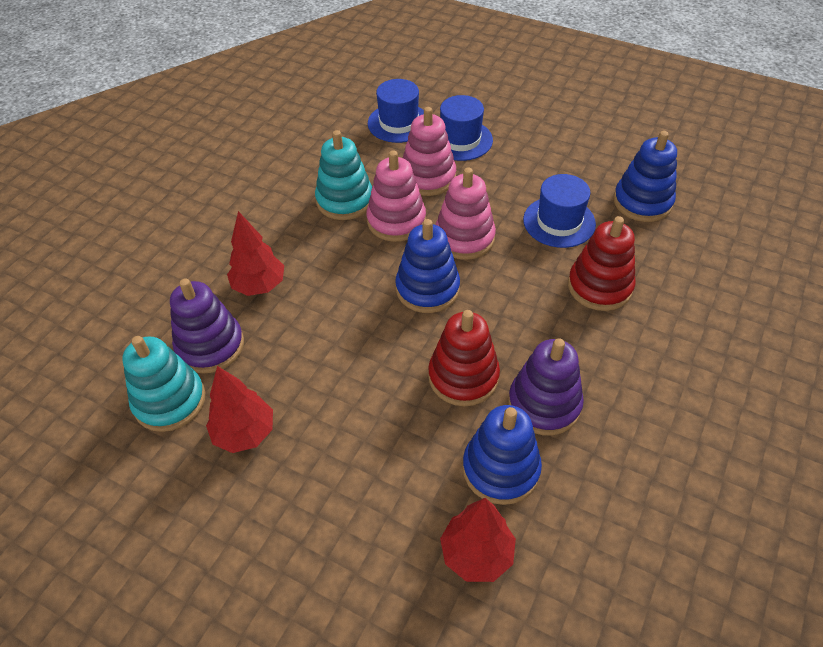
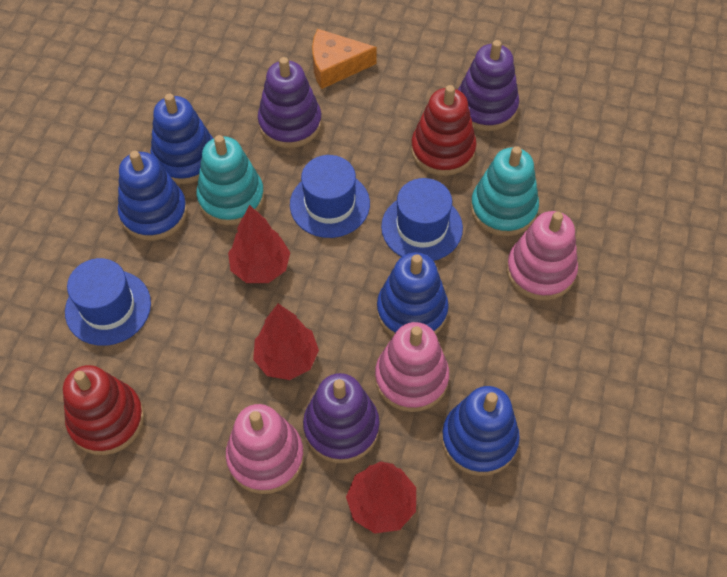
blue stacking toy: 3 -> 4
orange cheese: 0 -> 1
purple stacking toy: 2 -> 3

